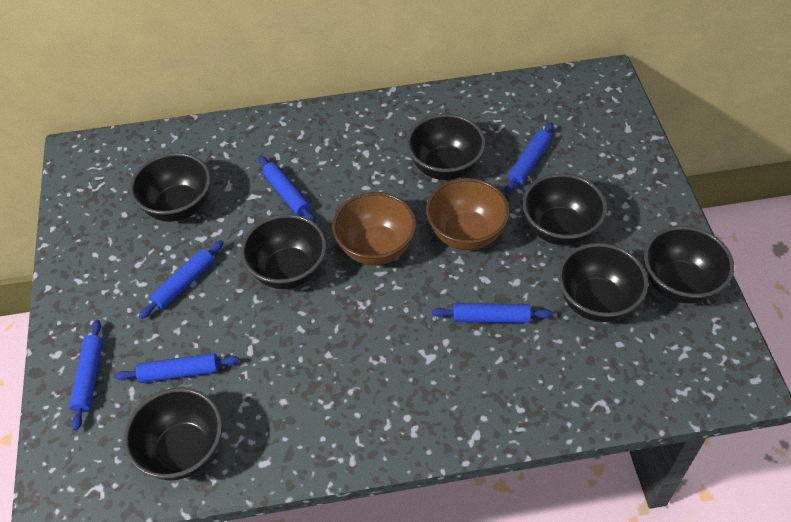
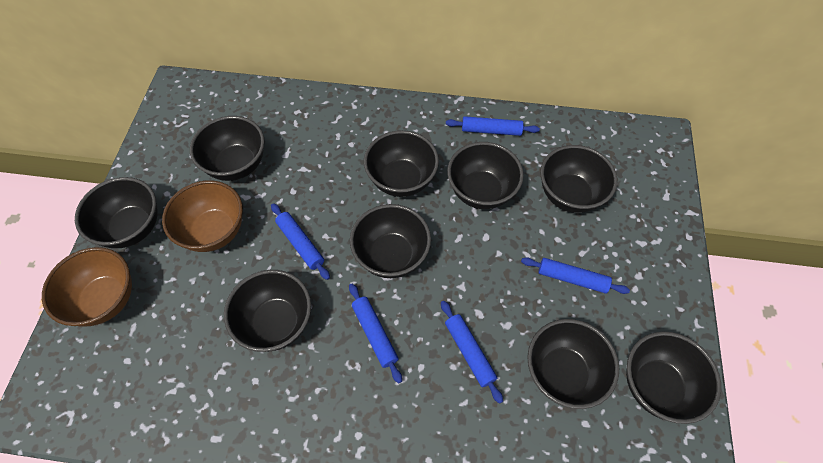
black bowl: 7 -> 9
blue rolling pin: 6 -> 5

